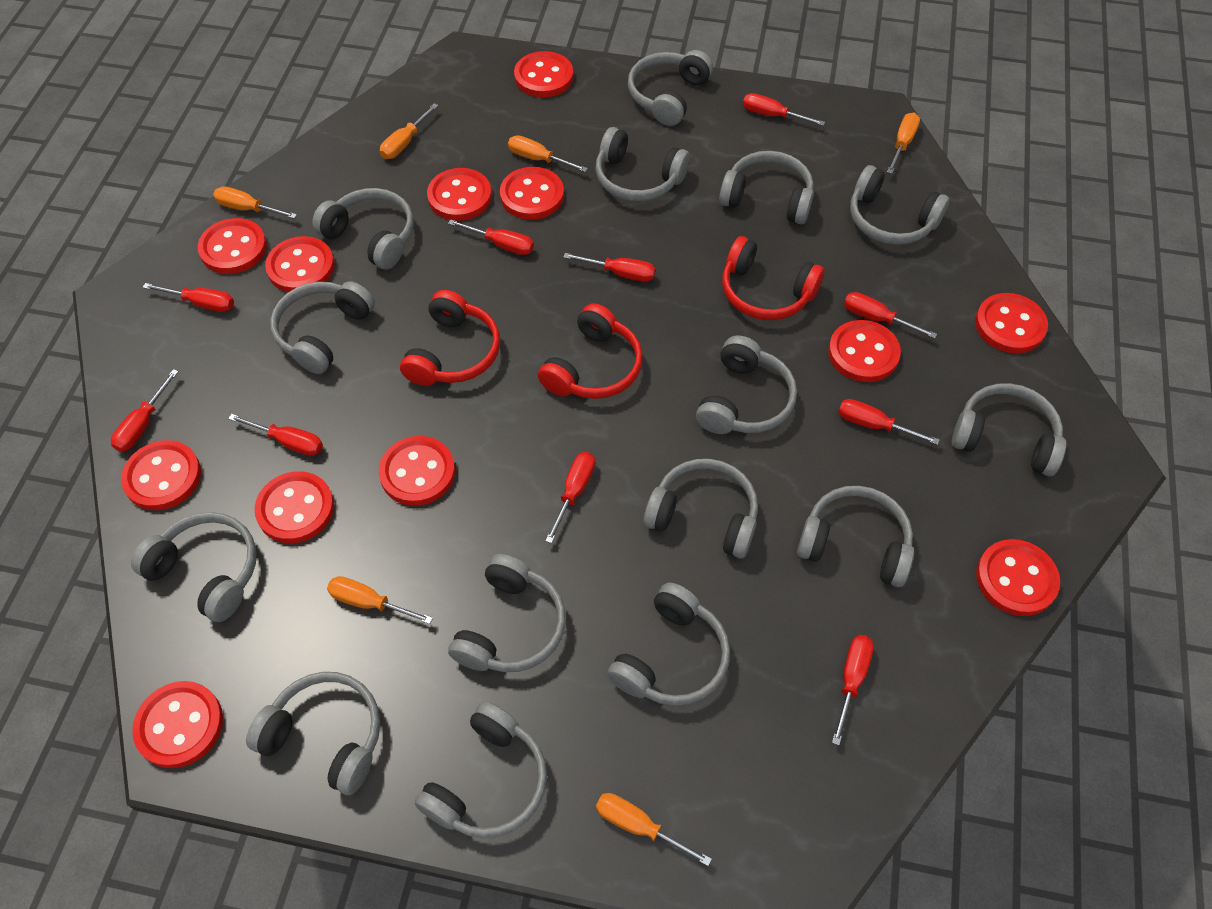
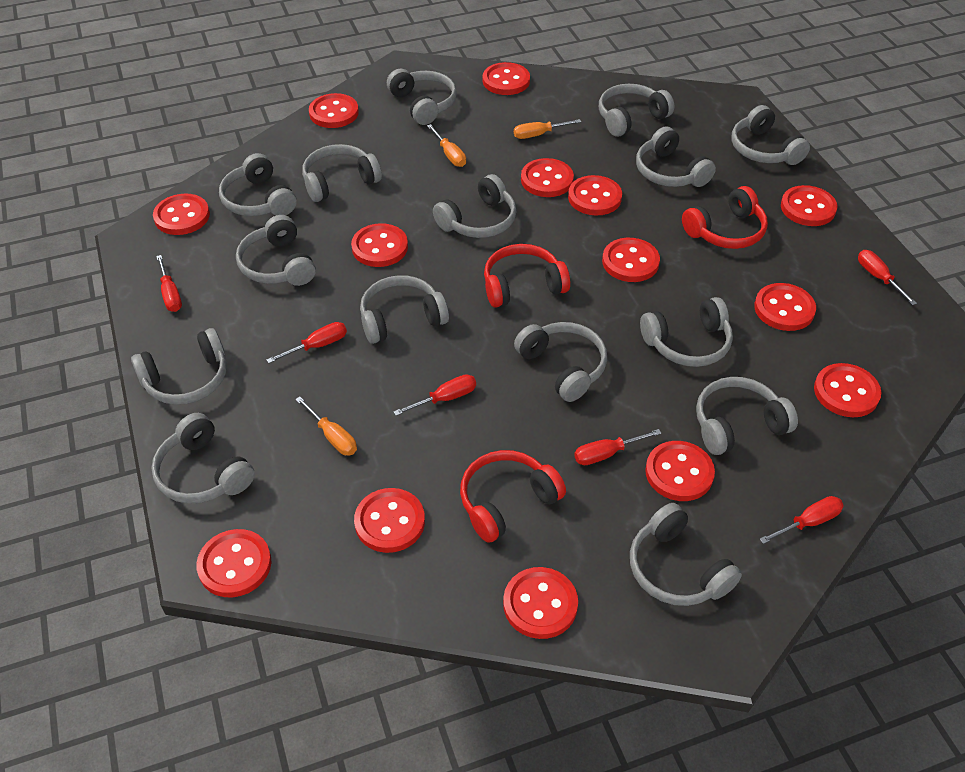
orange screwdriver: 6 -> 3
red button: 12 -> 14
red screwdriver: 10 -> 6

